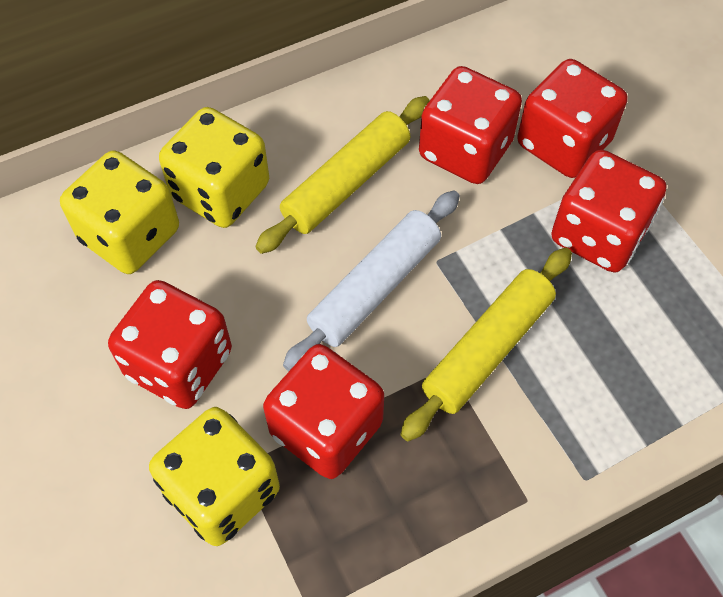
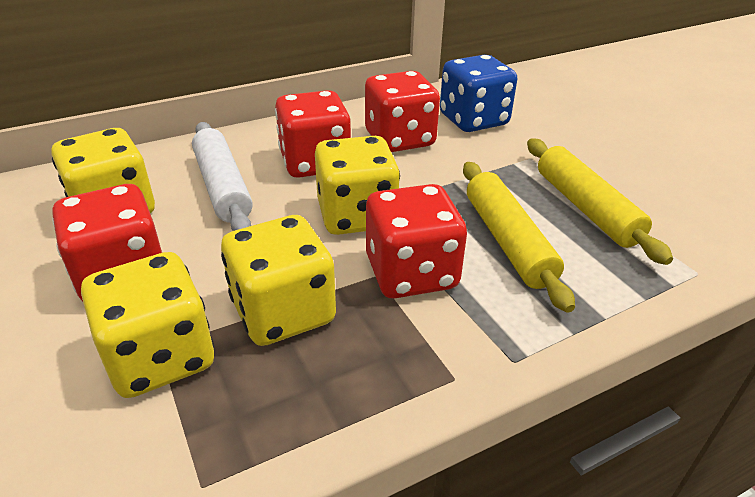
blue dice: 0 -> 1
red dice: 5 -> 4
yellow dice: 3 -> 4

